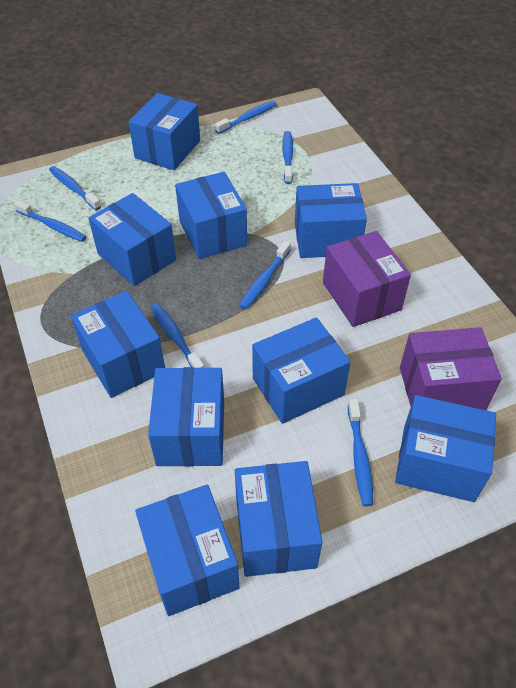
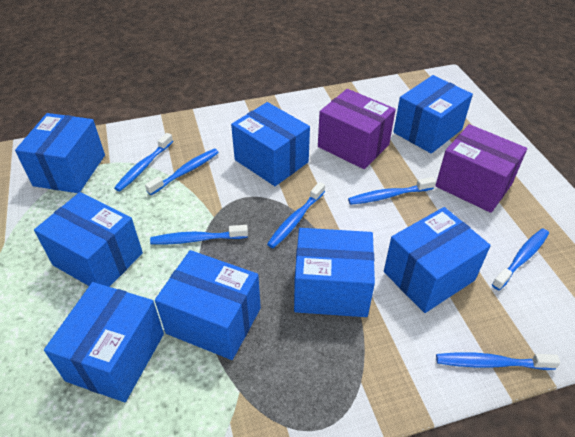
blue box: 10 -> 8

